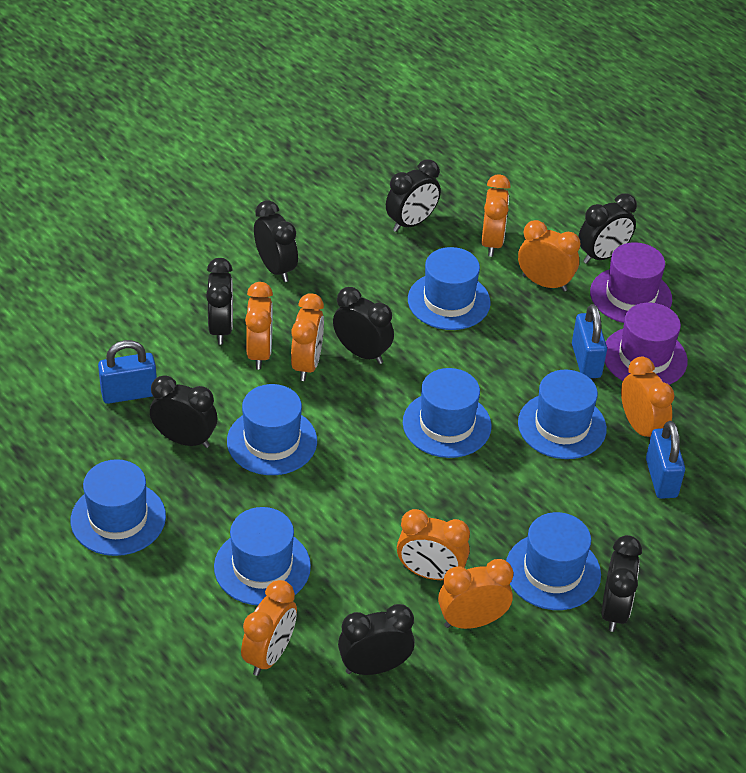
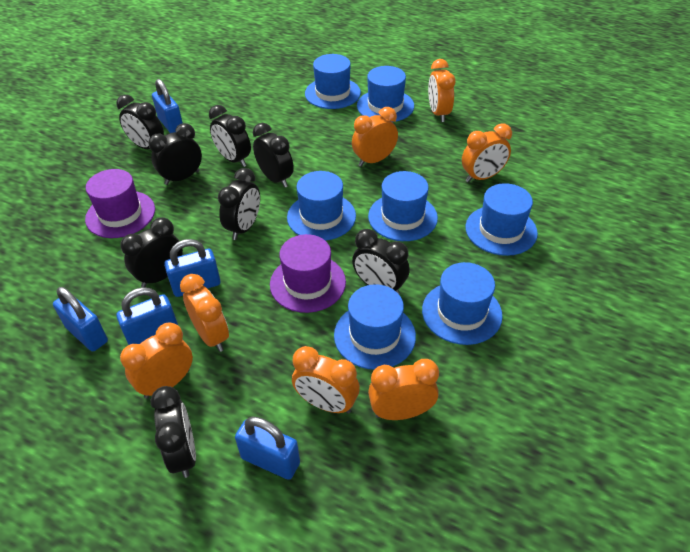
blue padlock: 3 -> 5
orange clock: 8 -> 7

